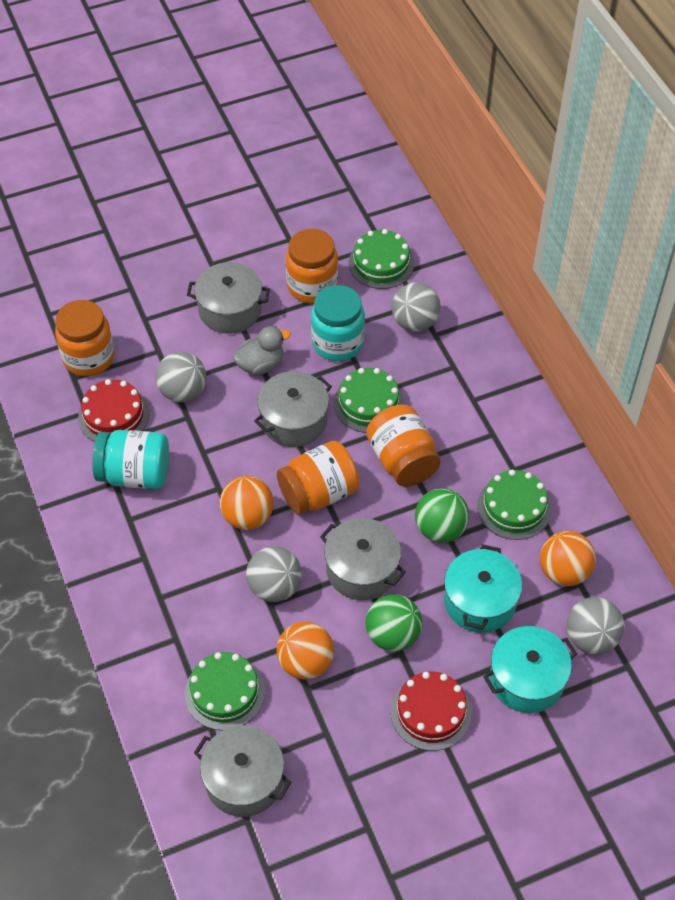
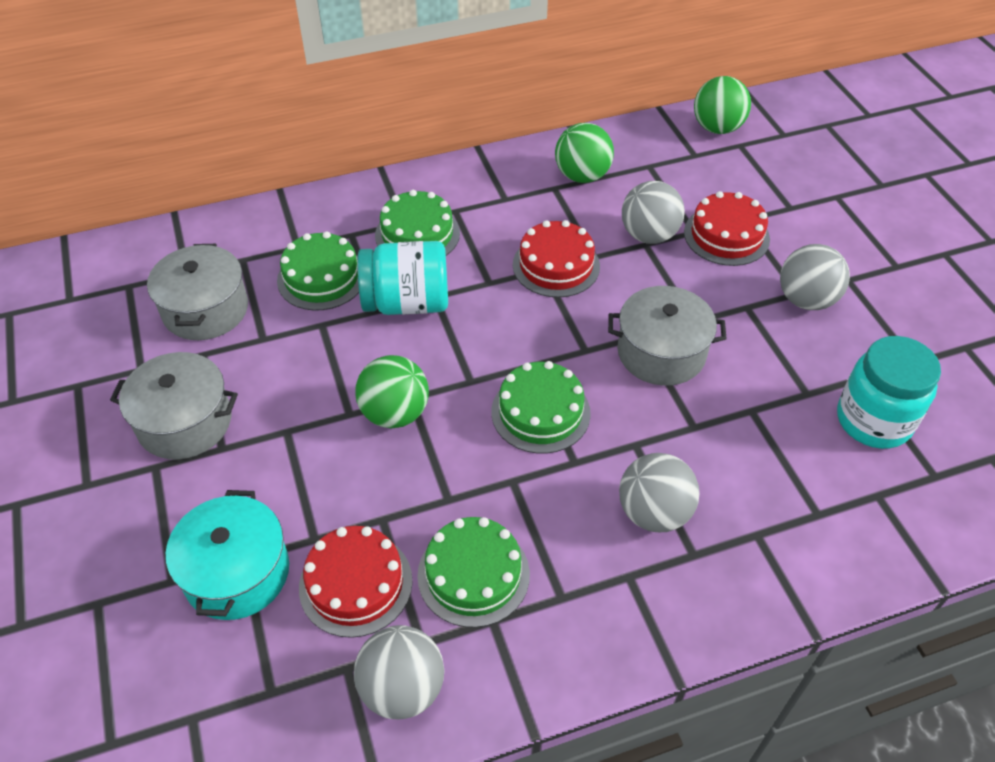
green ball: 2 -> 3
grey duck: 1 -> 0
grey pot: 4 -> 3
orange ball: 3 -> 0
orange jar: 4 -> 0
red cake: 2 -> 3
turquoise pot: 2 -> 1

